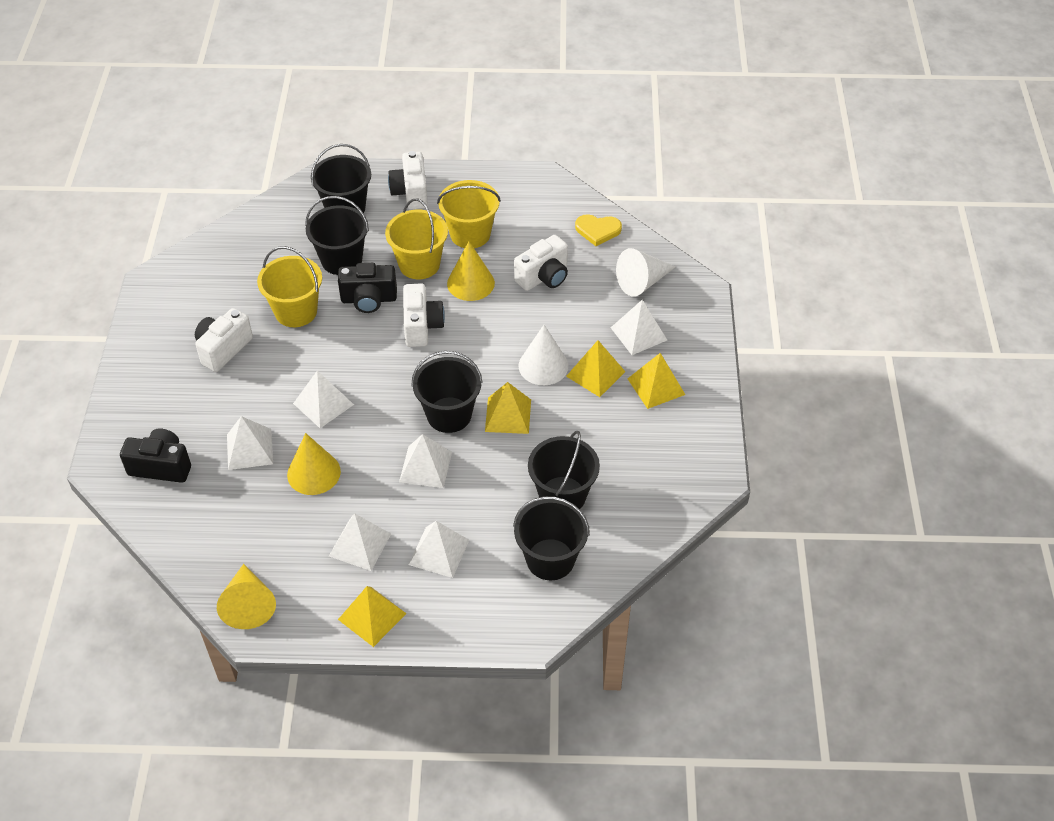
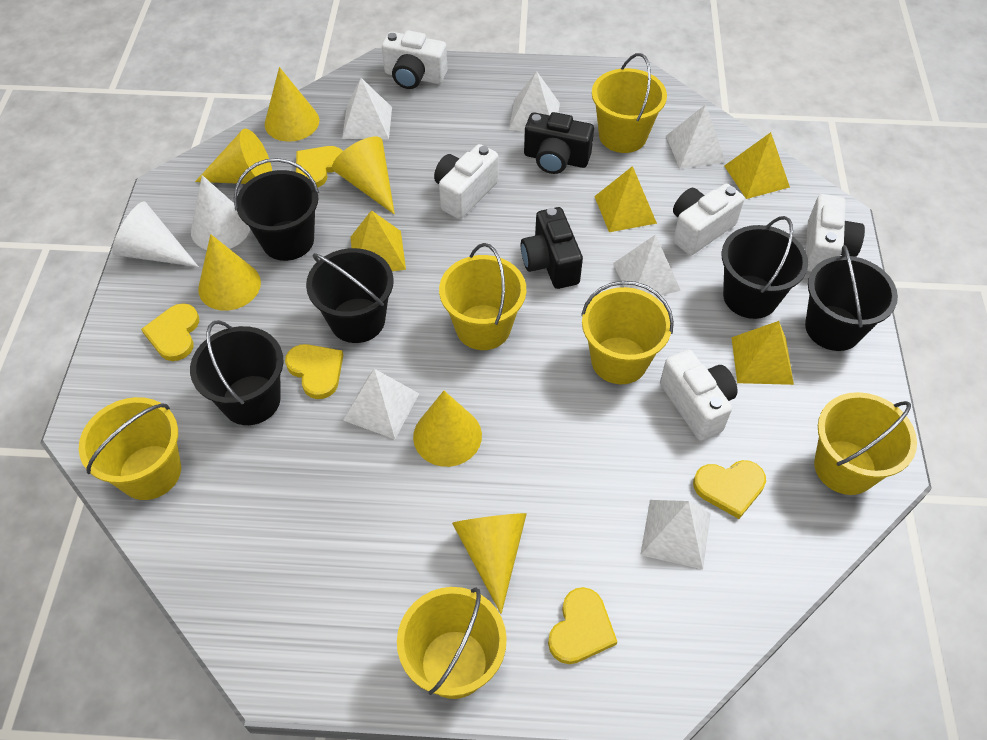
white camera: 4 -> 5
yellow bucket: 3 -> 6
yellow cone: 3 -> 6
yellow heart: 1 -> 5

